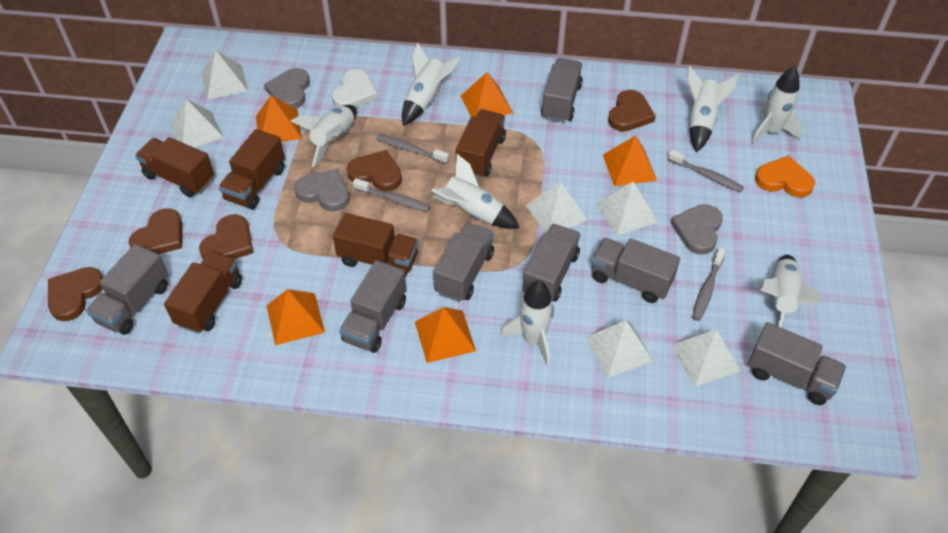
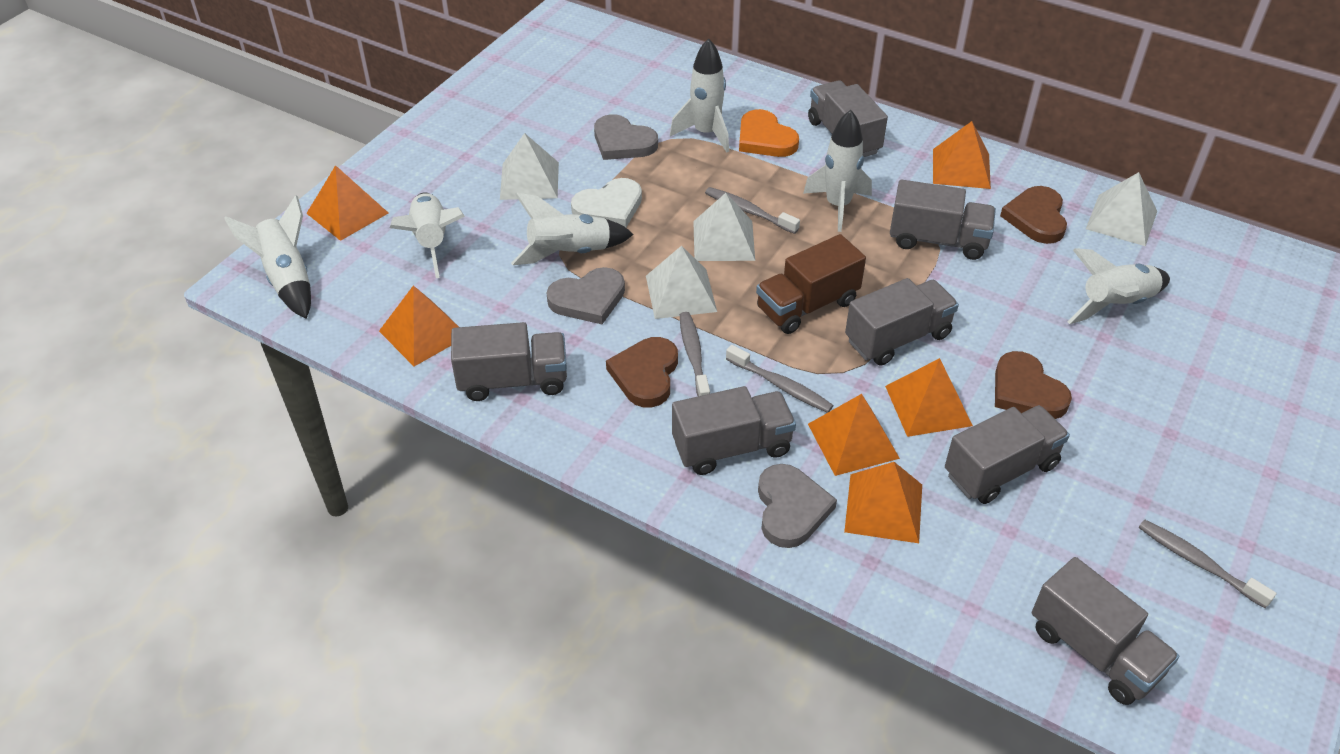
brown heart: 5 -> 3
brown truck: 5 -> 1
orange pyramid: 5 -> 6
white pyramid: 6 -> 4
white rocket: 7 -> 6

